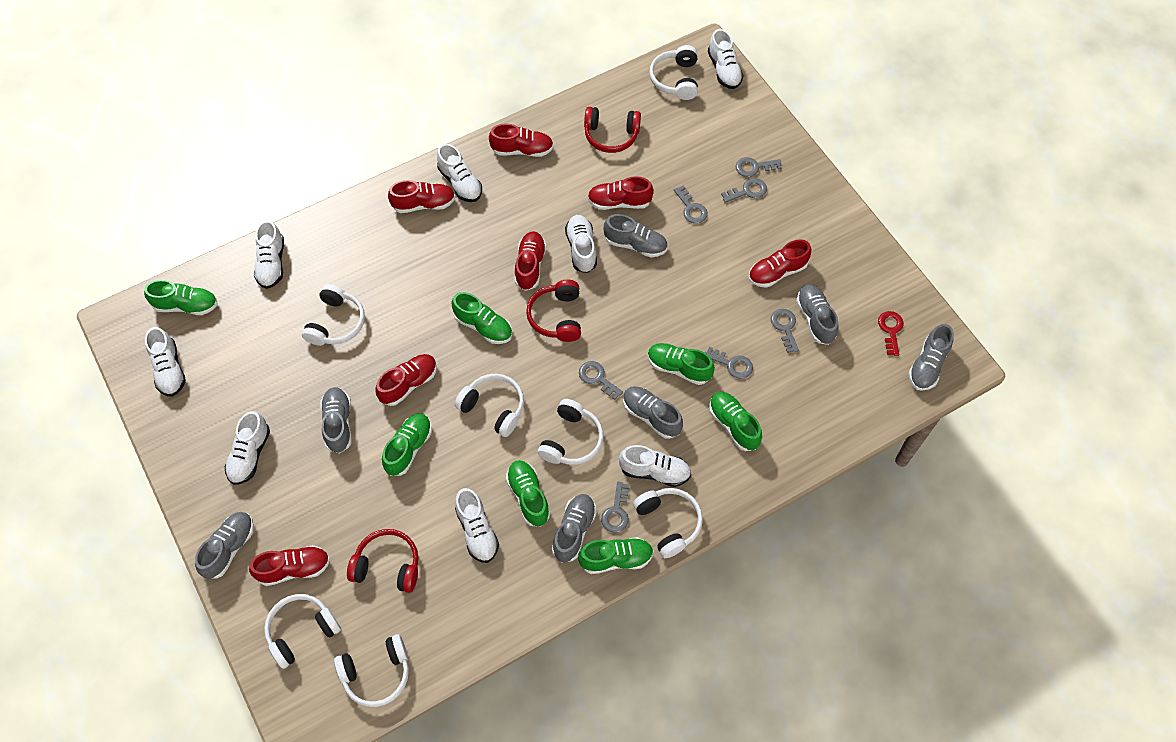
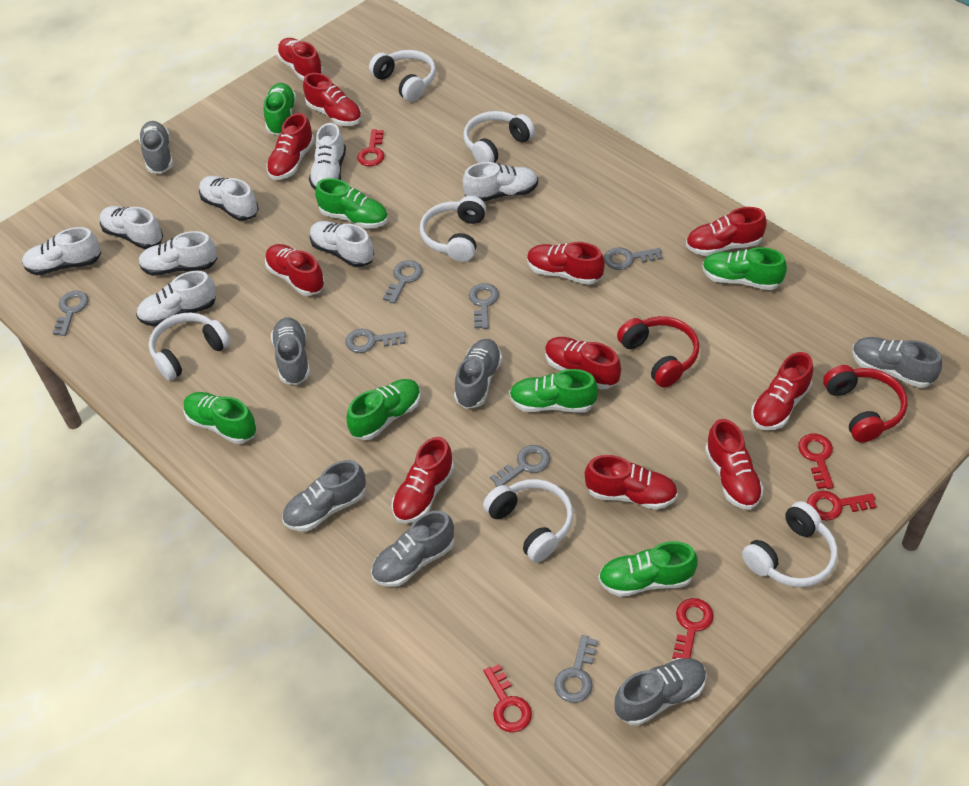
red headphones: 3 -> 2
red key: 1 -> 5
red shoe: 7 -> 11
white headphones: 7 -> 6

